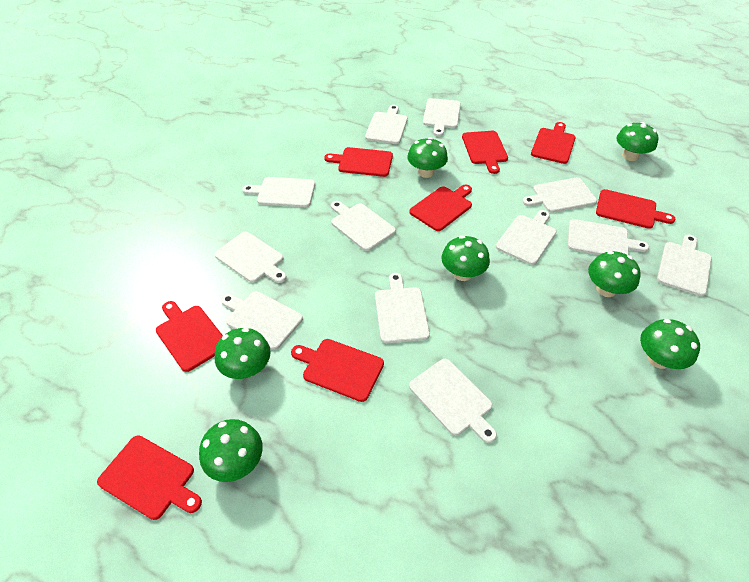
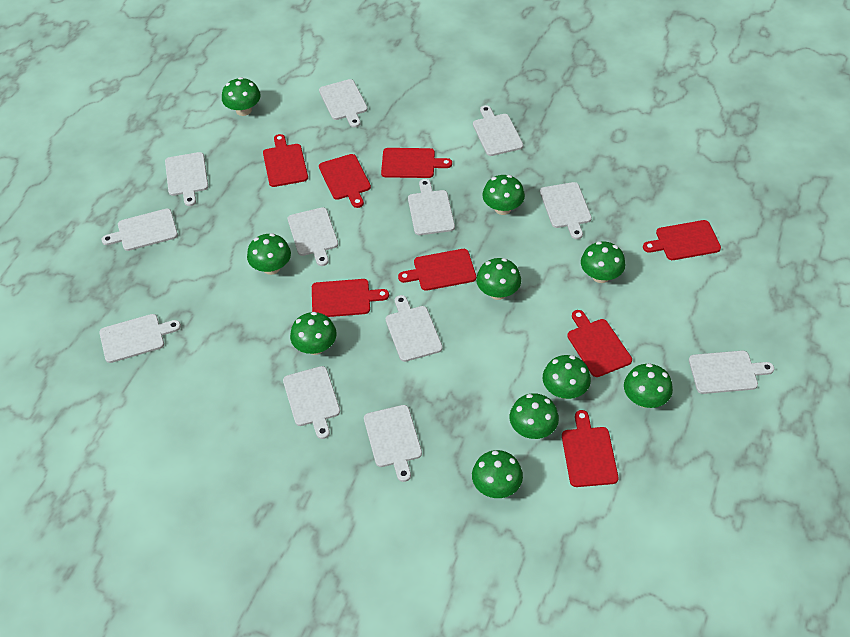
green mushroom: 7 -> 10

